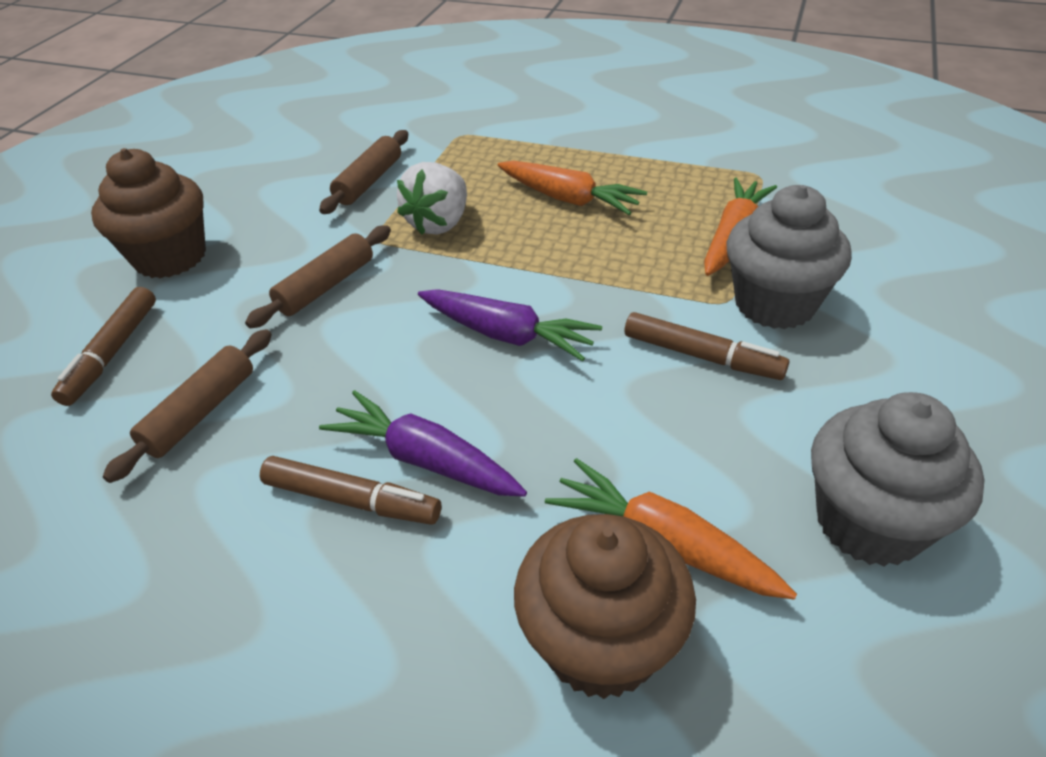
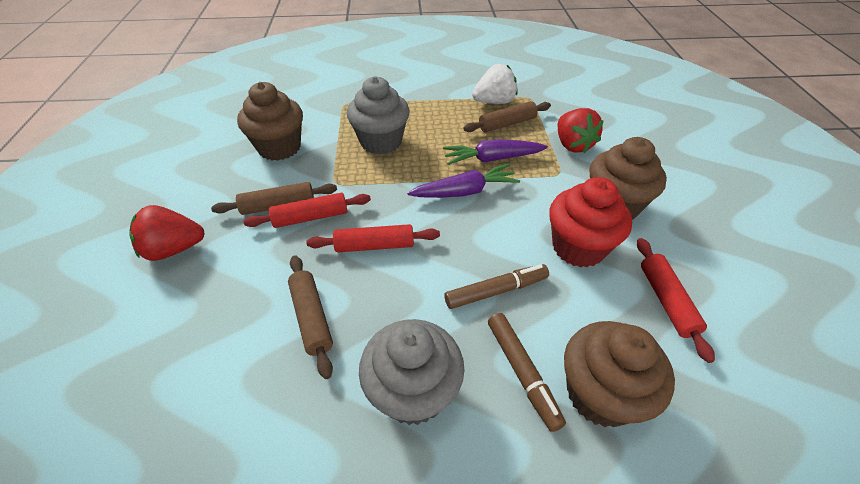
brown cupcake: 2 -> 3
brown marker: 3 -> 2
orange carrot: 3 -> 0
red cupcake: 0 -> 1
red rolling pin: 0 -> 3
red strawberry: 0 -> 2

